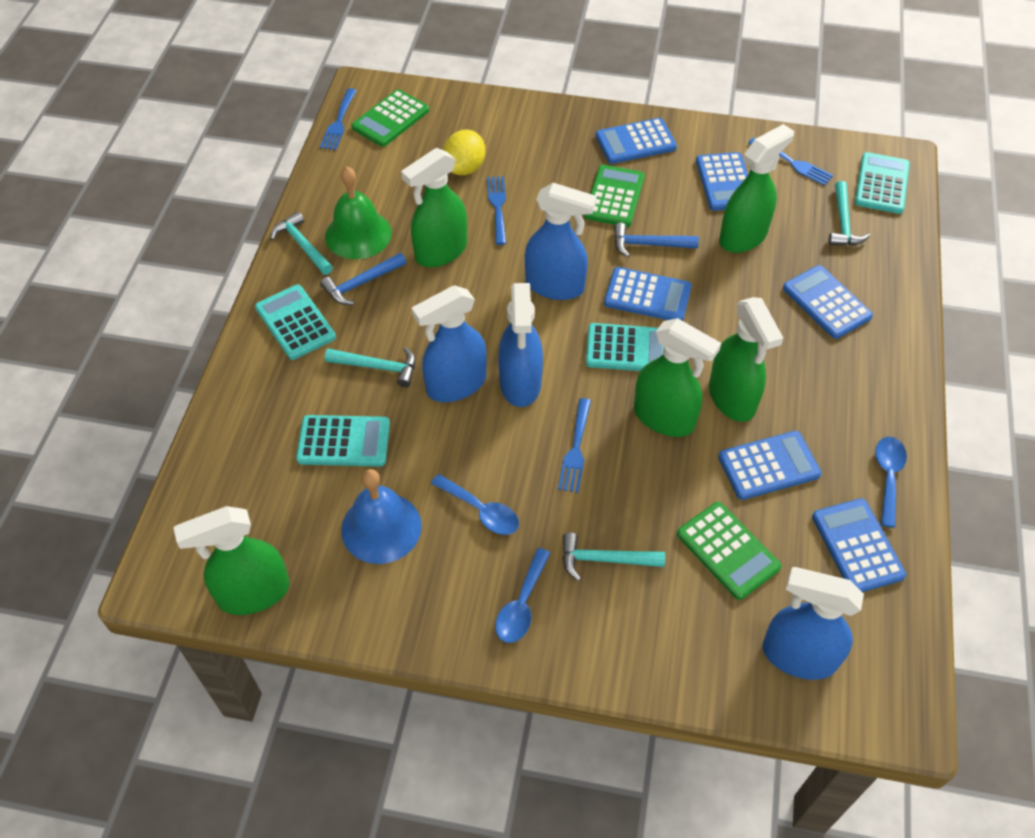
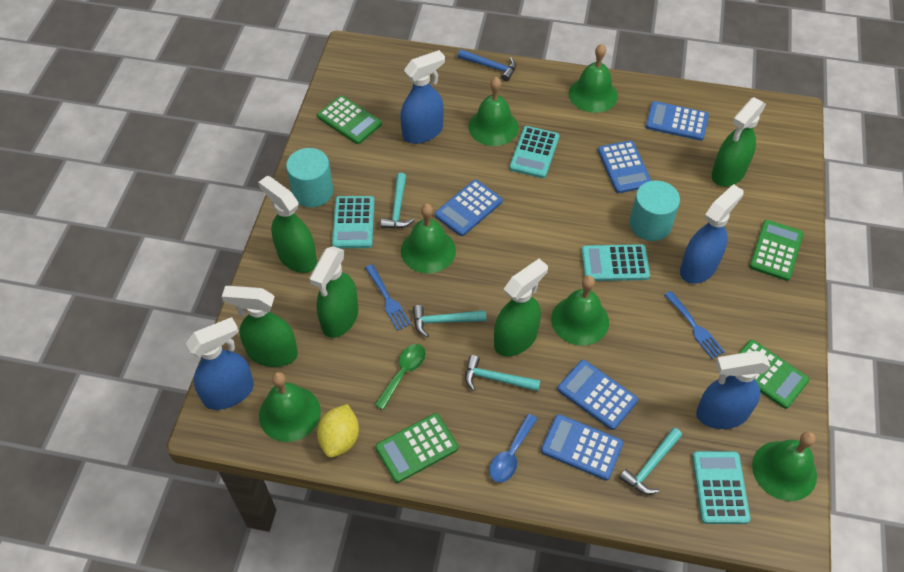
blue bell: 1 -> 0
blue calculator: 6 -> 5
blue fork: 4 -> 2
blue hammer: 2 -> 1
blue spoon: 3 -> 1
green bell: 1 -> 6
green calculator: 3 -> 4
green spoon: 0 -> 1
turquoise cylinder: 0 -> 2

